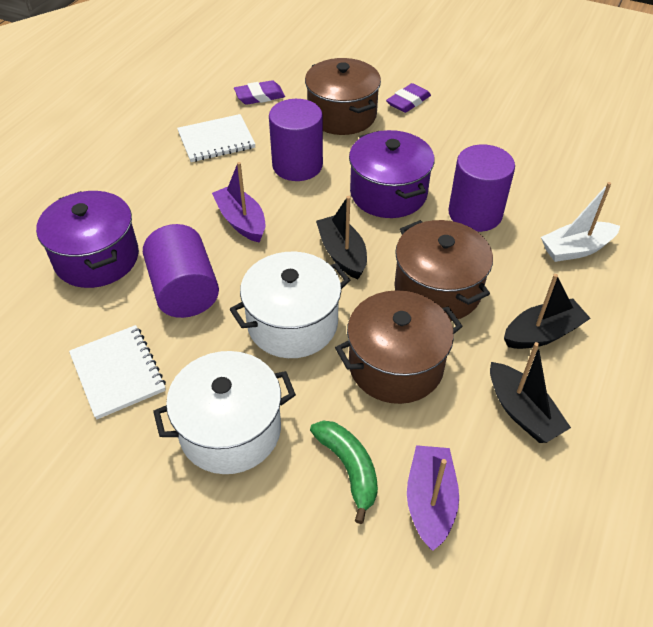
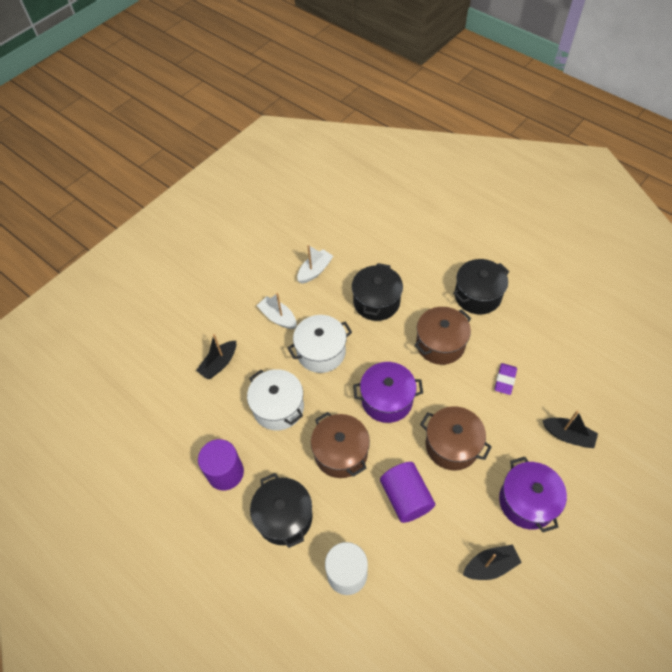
black pot: 0 -> 3
green banana: 1 -> 0
purple boat: 2 -> 0
purple cylinder: 3 -> 2
purple eraser: 2 -> 1
white boat: 1 -> 2
white cylinder: 0 -> 1
white notebook: 2 -> 0

